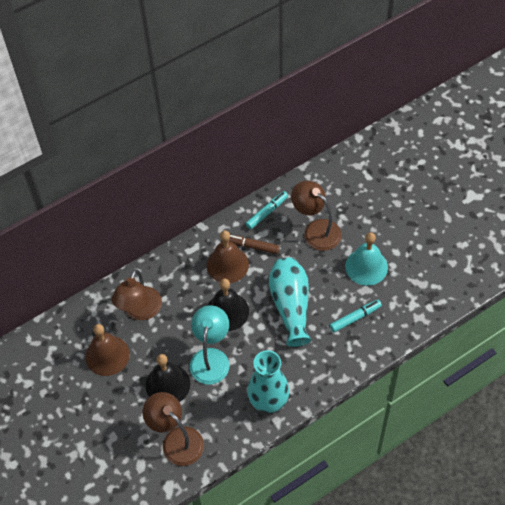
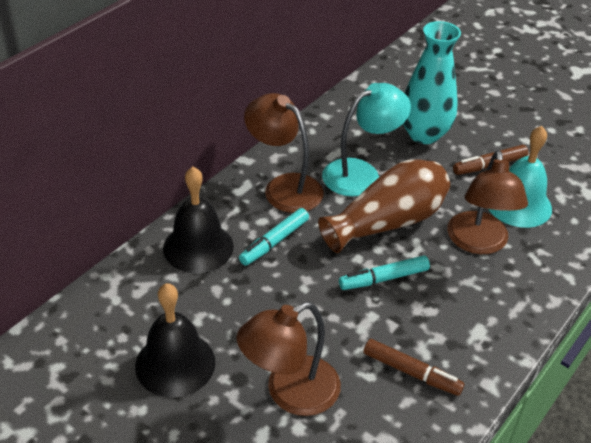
brown bell: 2 -> 0
brown marker: 1 -> 2
brown vase: 0 -> 1
turquoise vase: 2 -> 1

